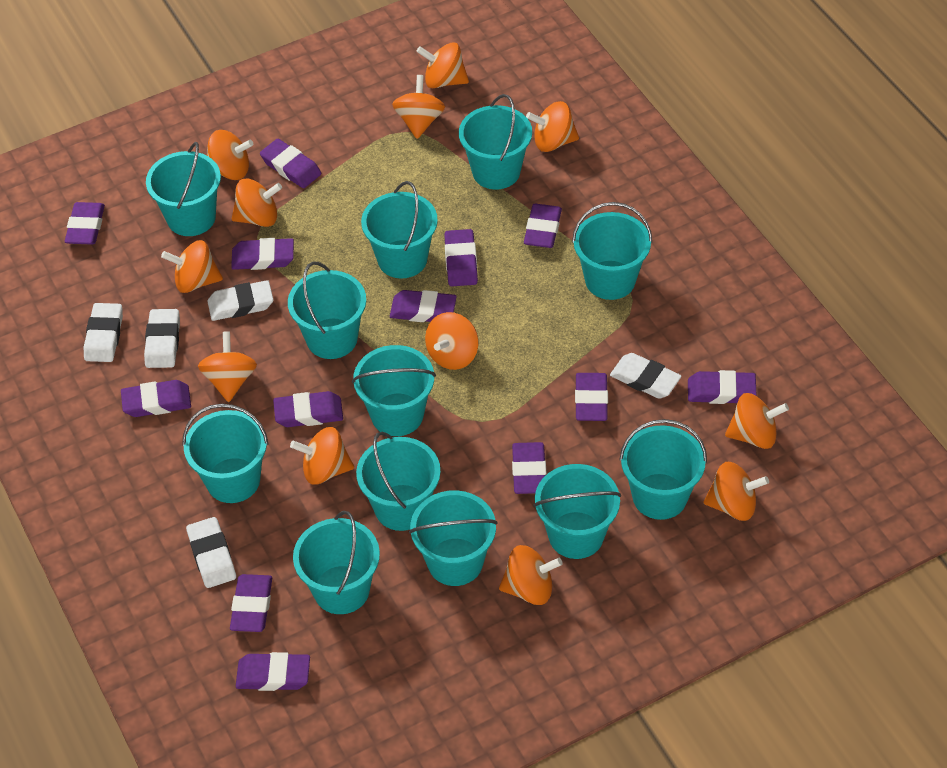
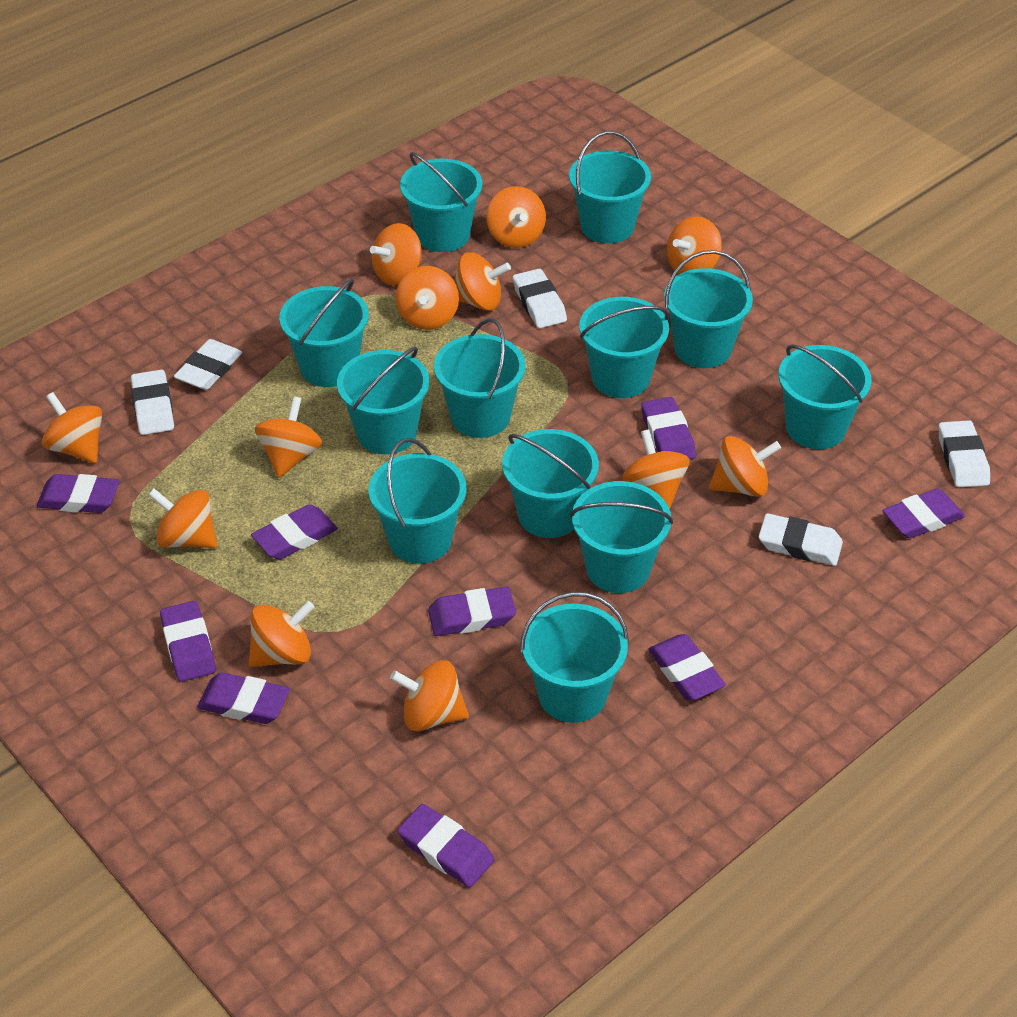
purple eraser: 13 -> 9

